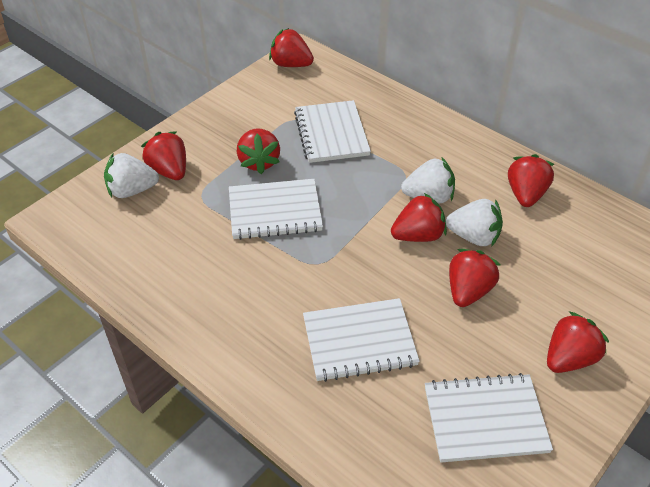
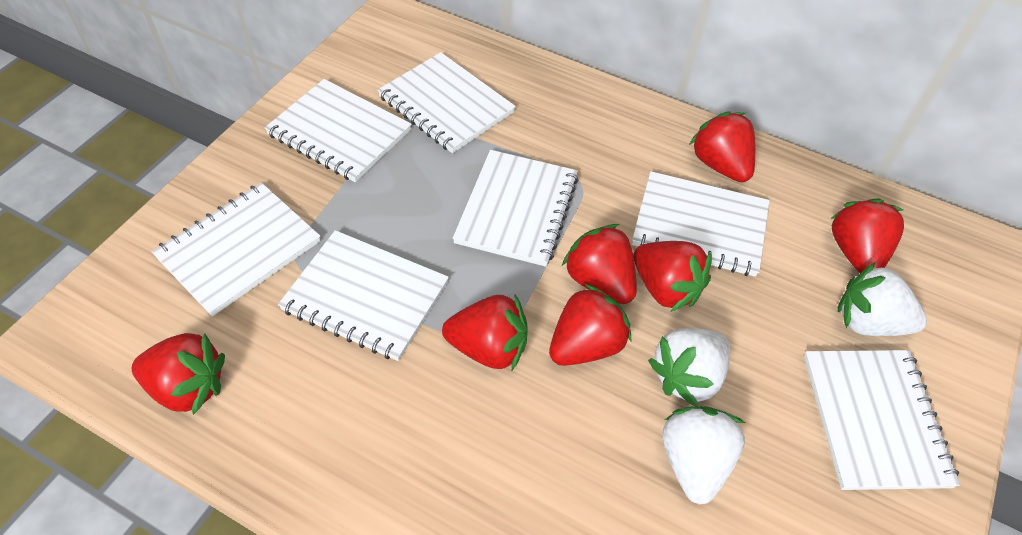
white notebook: 4 -> 7

